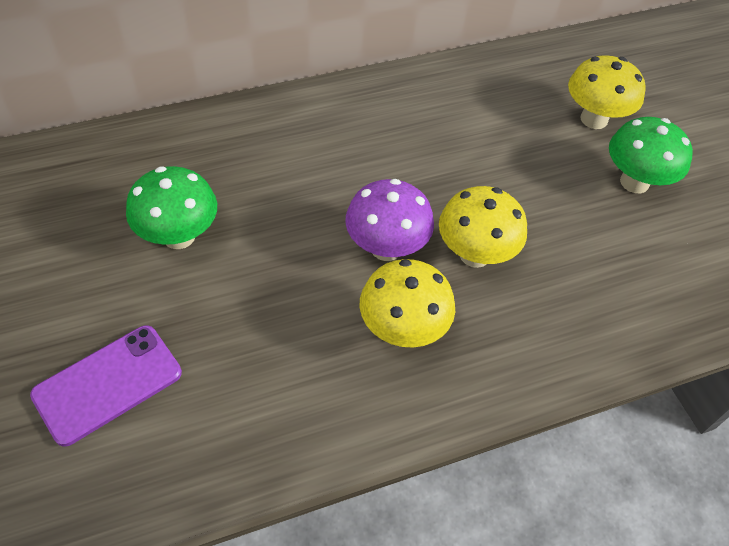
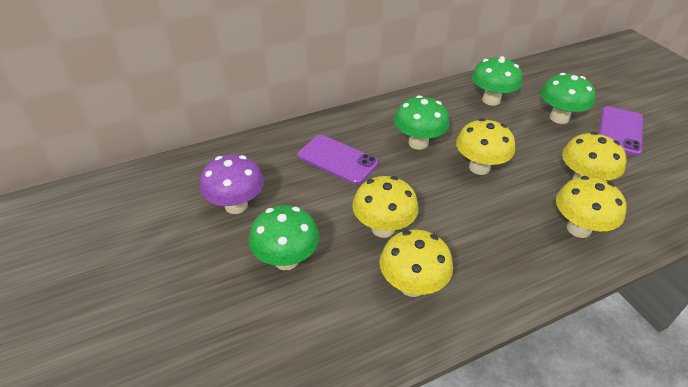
green mushroom: 2 -> 4
purple phone: 1 -> 2
yellow mushroom: 3 -> 5

